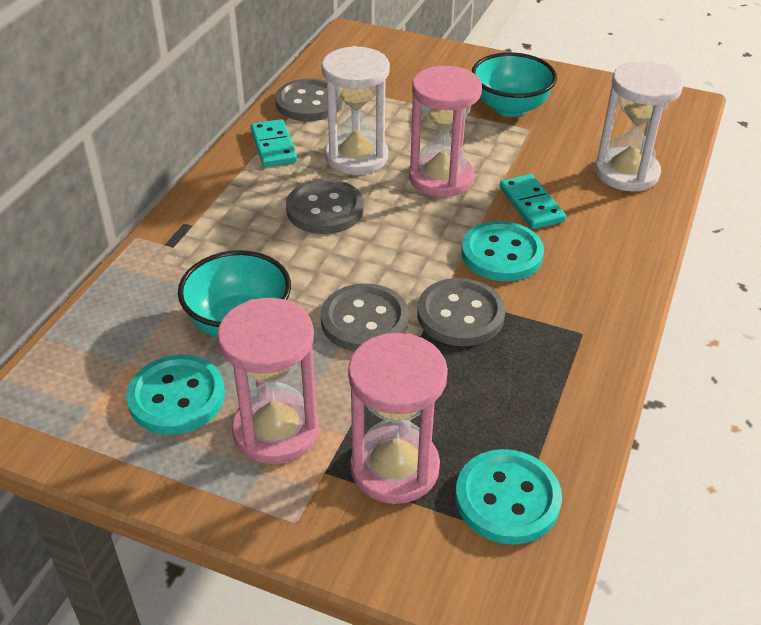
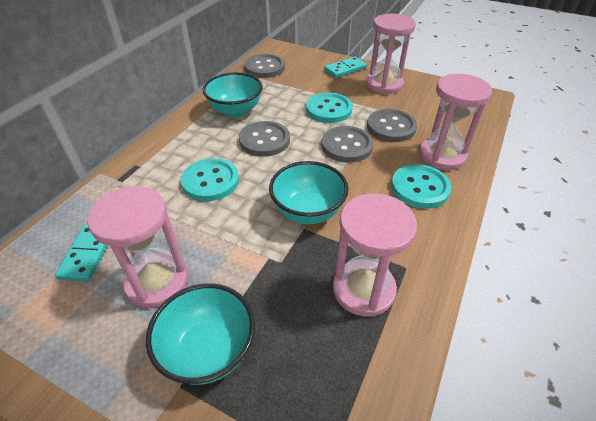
pink hourglass: 3 -> 4
turquoise bowl: 2 -> 3
white hourglass: 2 -> 0

